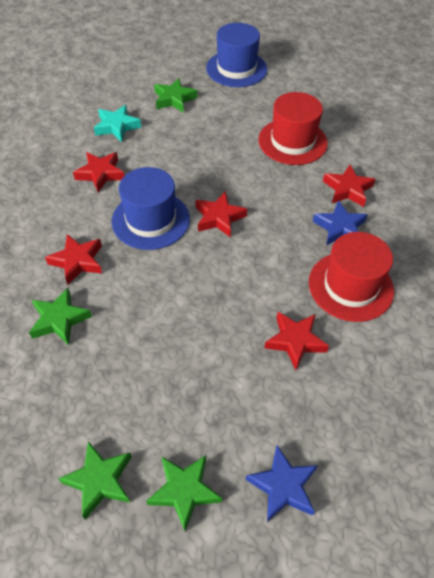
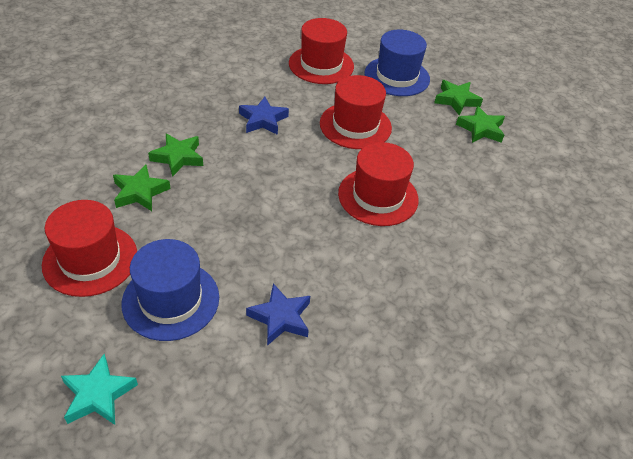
red hat: 2 -> 4
red star: 5 -> 0

